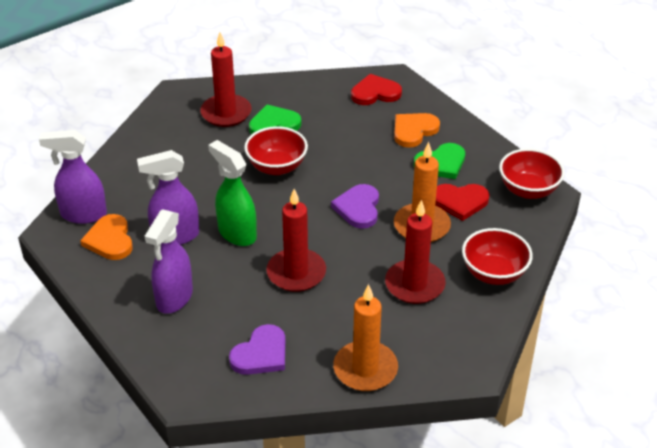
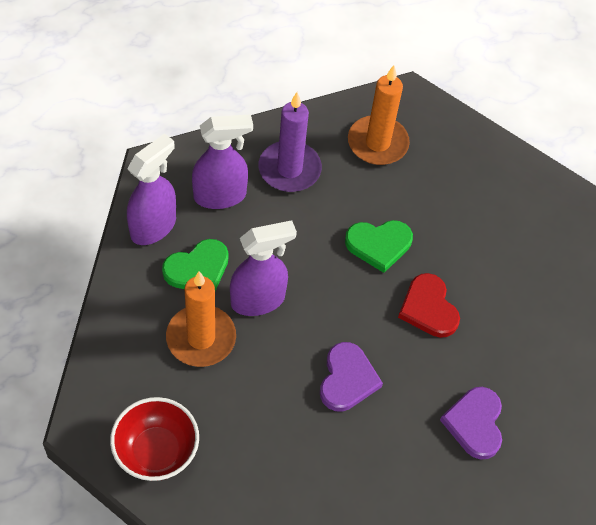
green spray bottle: 1 -> 0
orange heart: 2 -> 0
purple candle: 0 -> 1
red bowl: 3 -> 1
red candle: 3 -> 0
red heart: 2 -> 1

